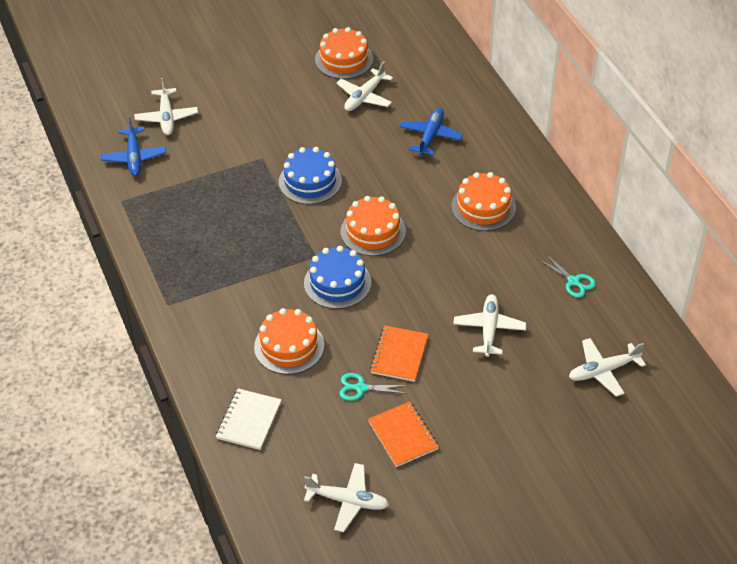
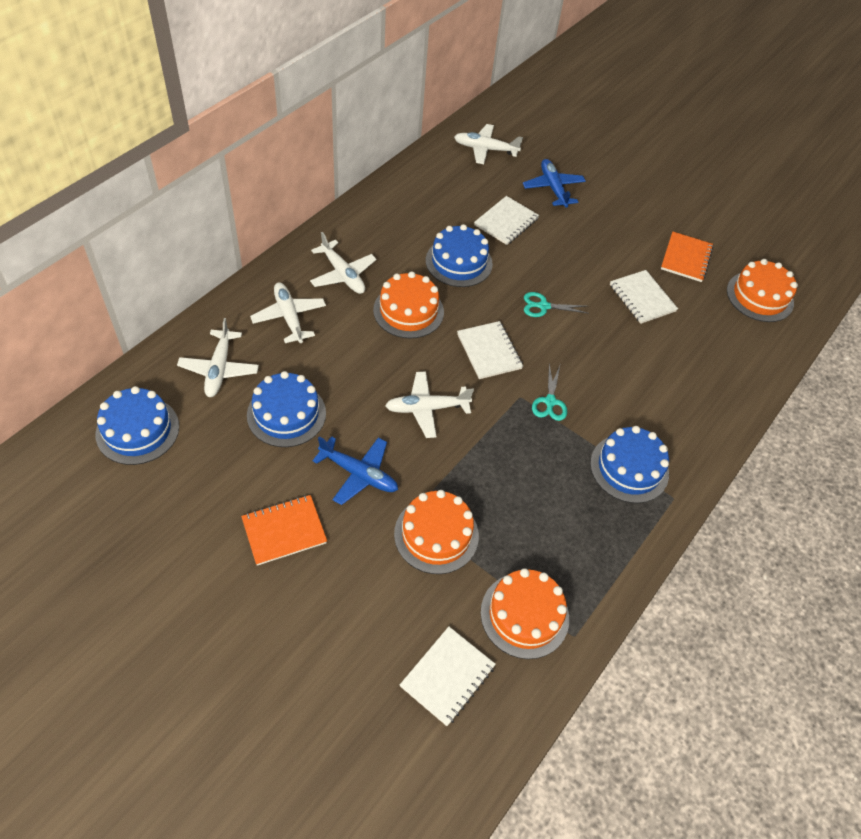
blue cake: 2 -> 4
white notebook: 1 -> 4

